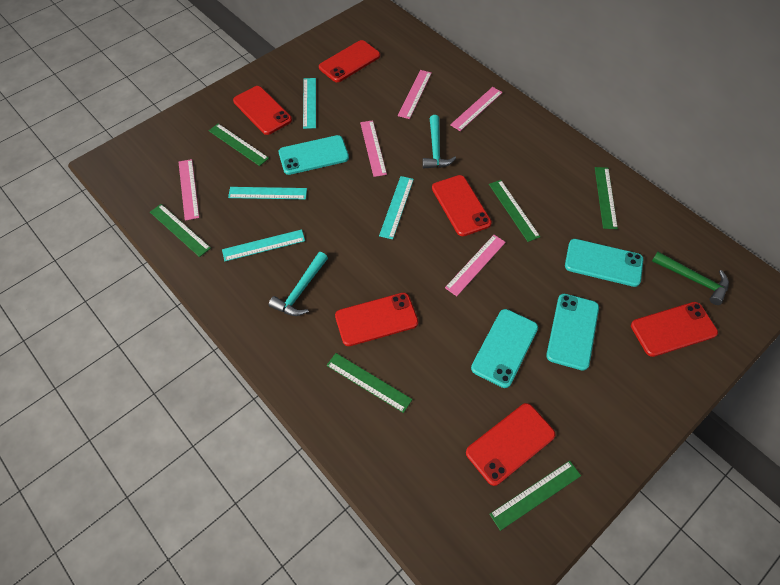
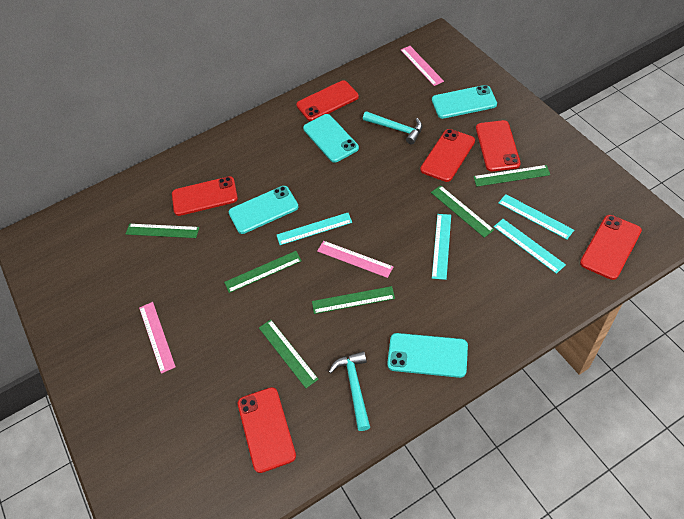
green hammer: 1 -> 0
pink ruler: 5 -> 3

